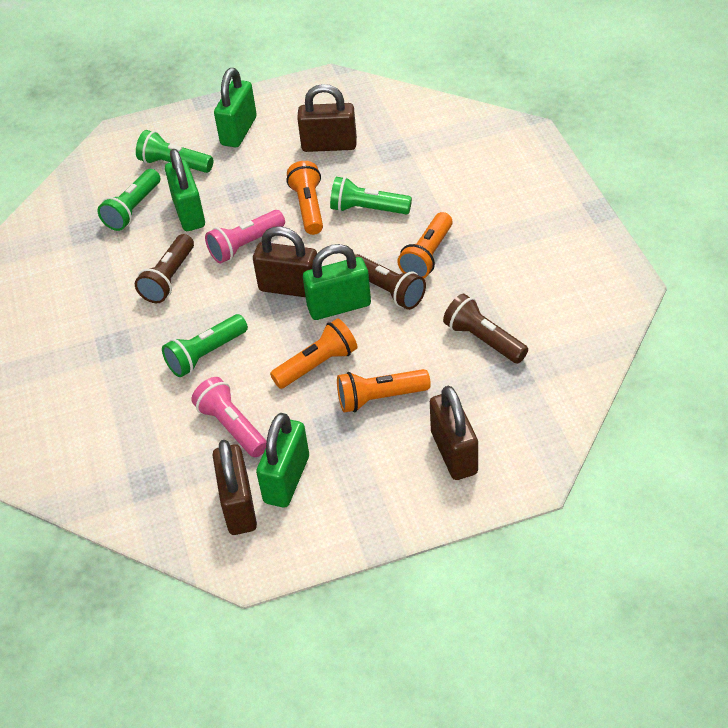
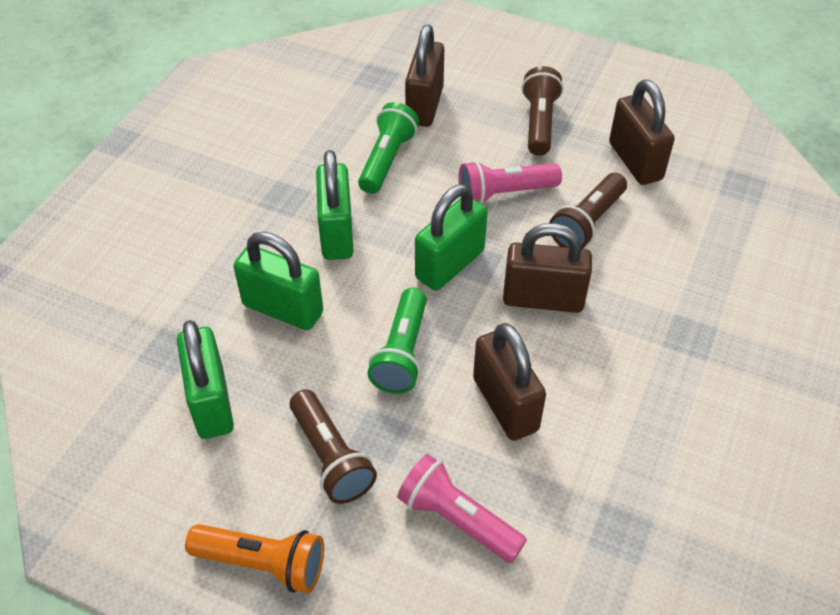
green flashlight: 4 -> 2
orange flashlight: 4 -> 1

